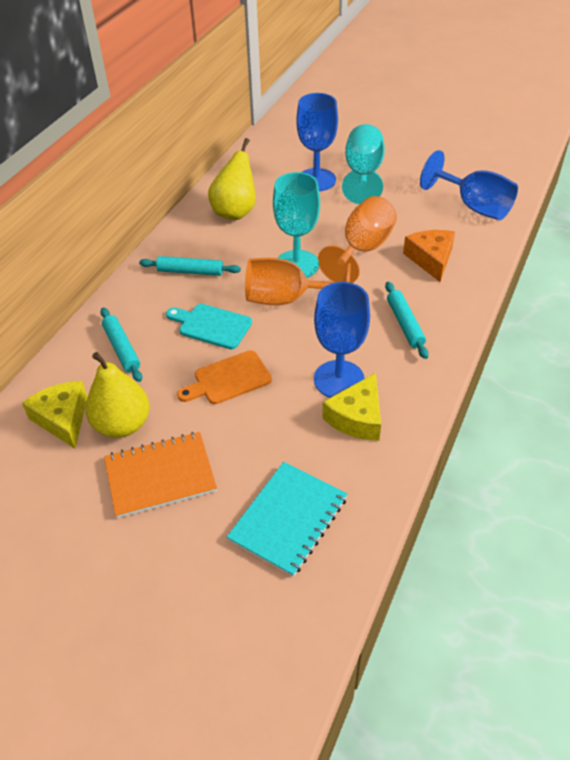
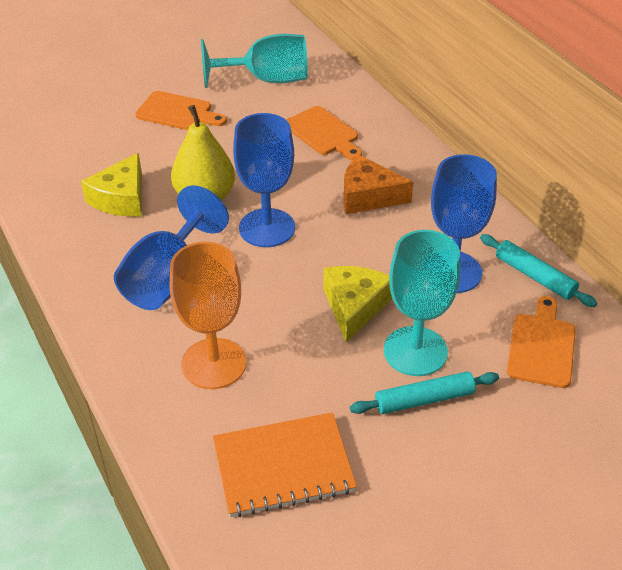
orange cutting board: 1 -> 3
orange goblet: 2 -> 1
turquoise cutting board: 1 -> 0
turquoise notebook: 1 -> 0
turquoise rolling pin: 3 -> 2
yellow pear: 2 -> 1

